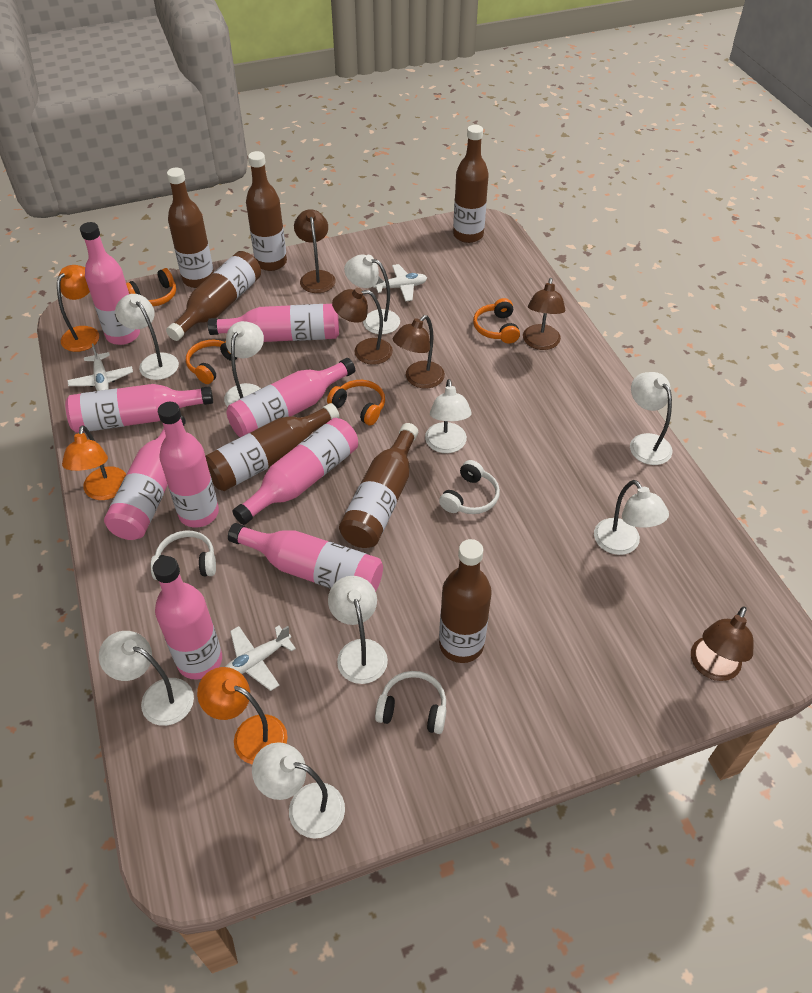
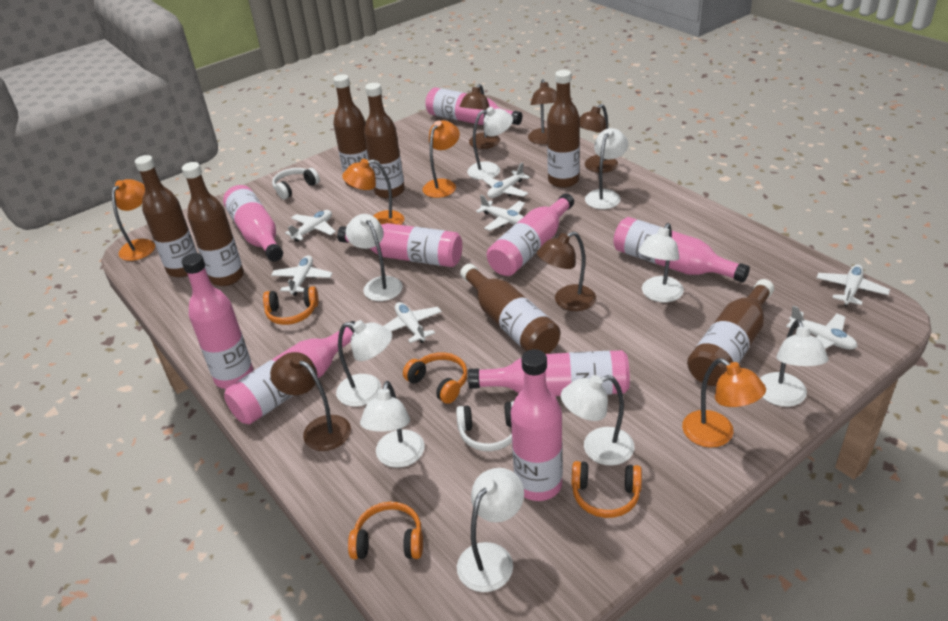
orange lamp: 3 -> 4
white headphones: 3 -> 2
white plane: 3 -> 7

